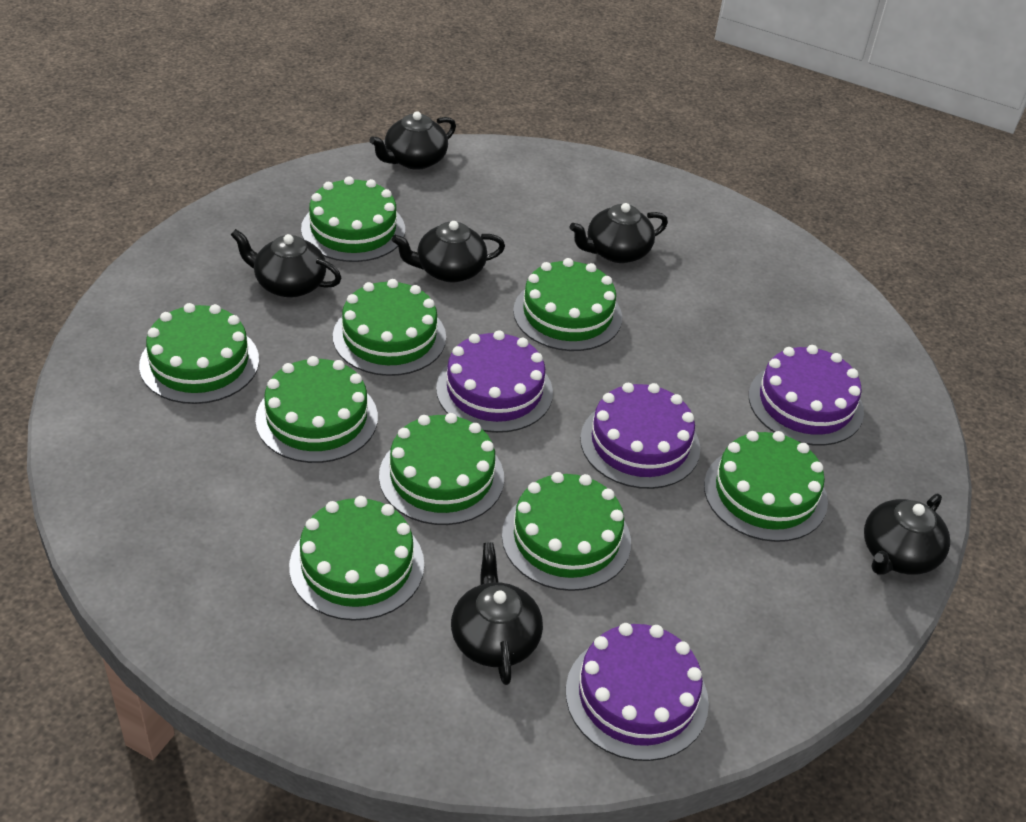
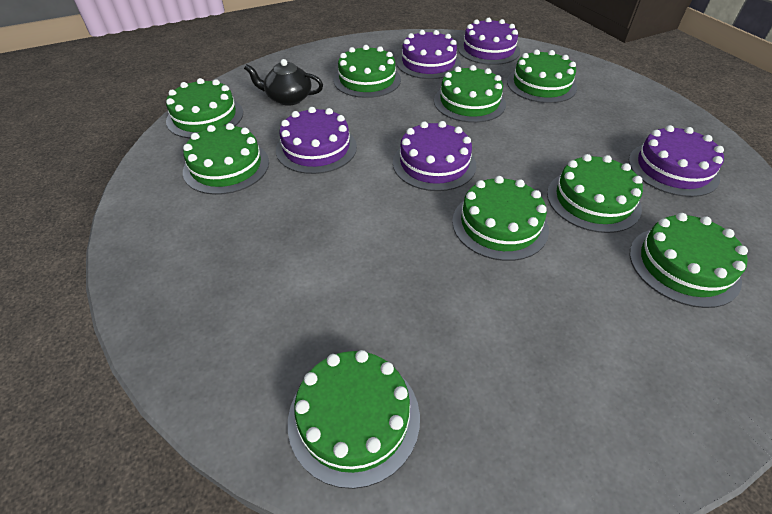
black teapot: 6 -> 1
purple cake: 4 -> 5

